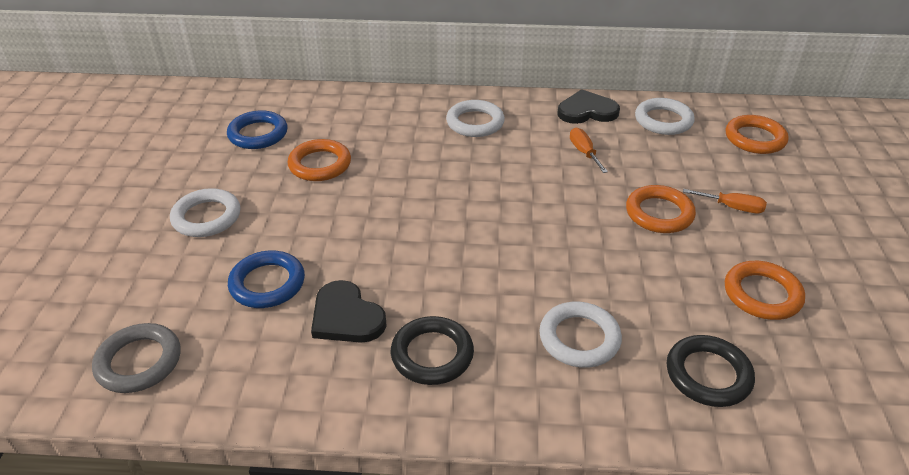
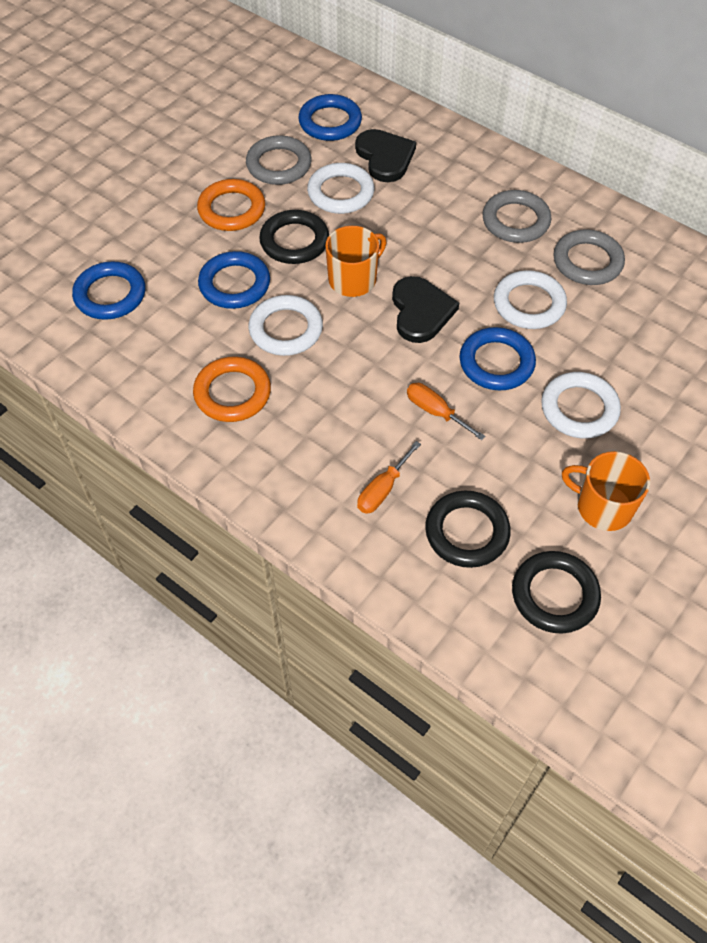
black ring: 2 -> 3
blue ring: 2 -> 4
grey ring: 1 -> 3
orange mug: 0 -> 2
orange ring: 4 -> 2

